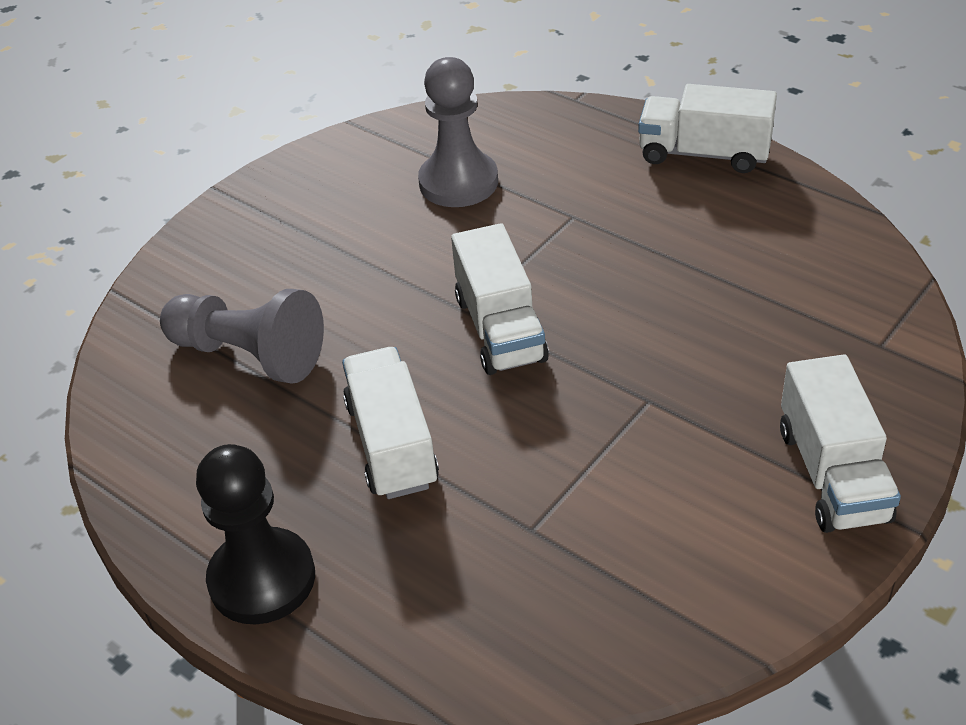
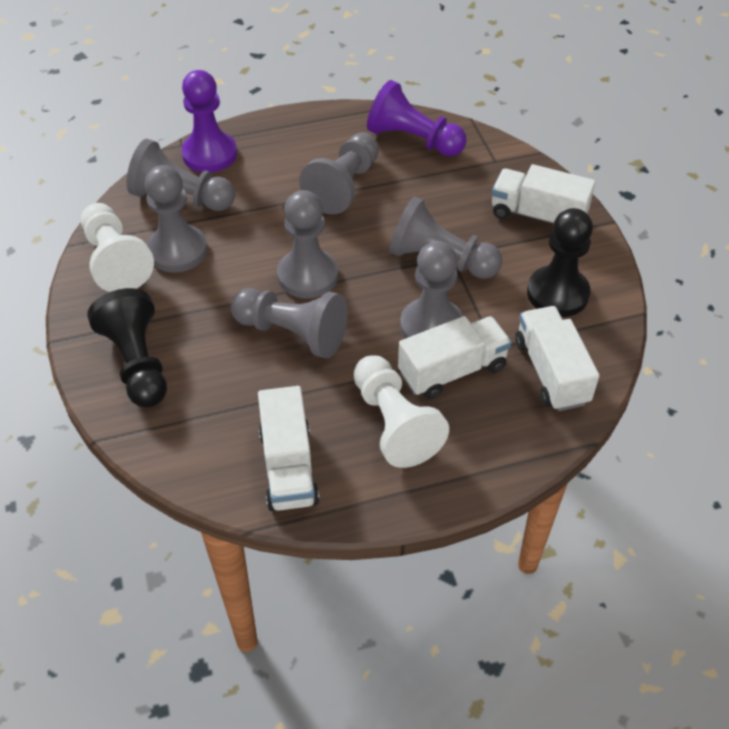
black pawn: 1 -> 2
grey pawn: 2 -> 7
purple pawn: 0 -> 2
white pawn: 0 -> 2

